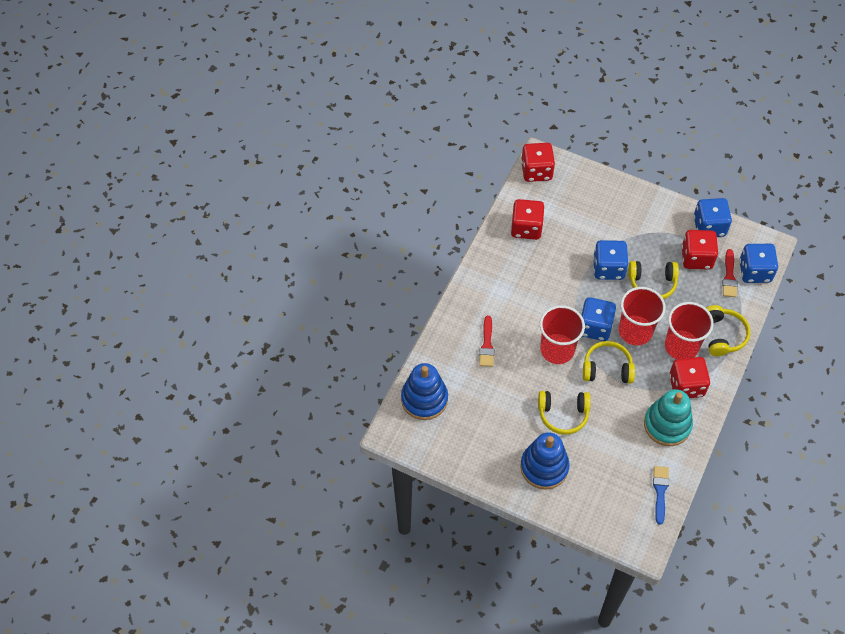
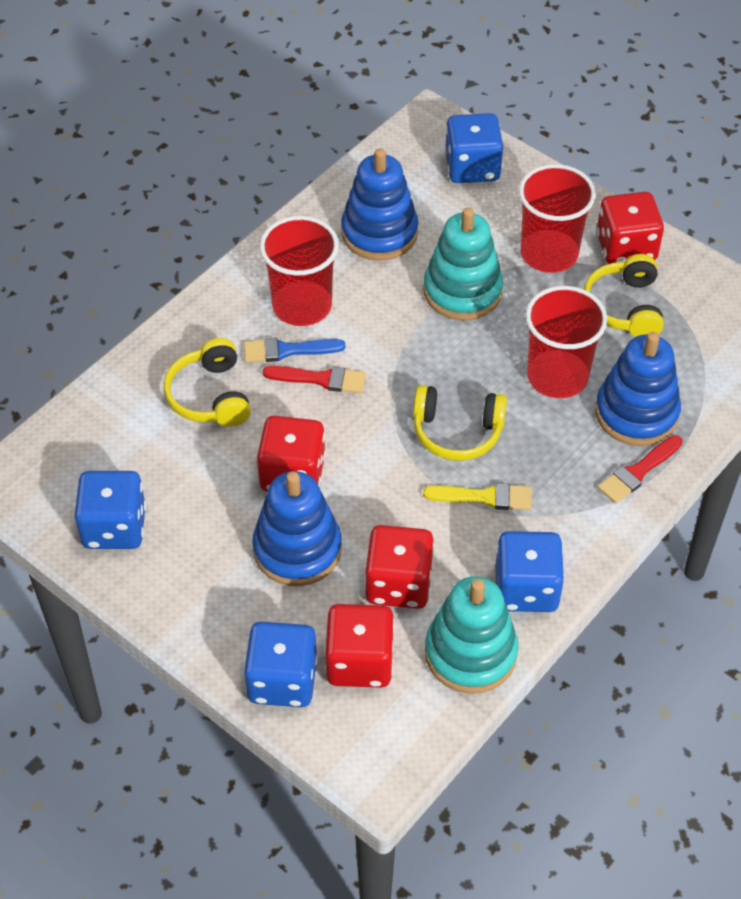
blue stacking toy: 2 -> 3
turquoise stacking toy: 1 -> 2
yellow brush: 0 -> 1
yellow headphones: 4 -> 3

